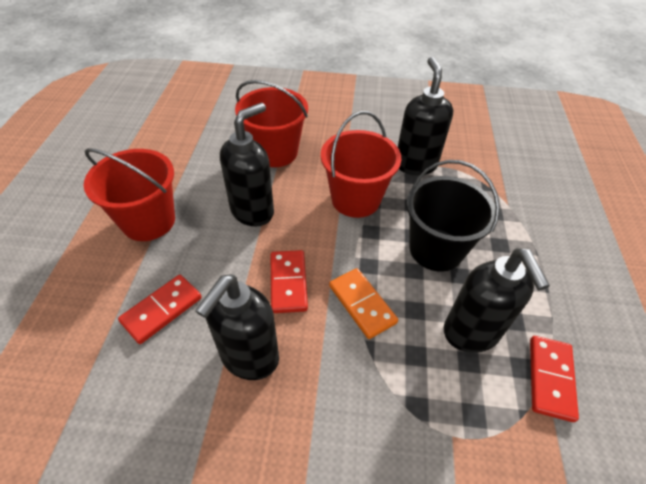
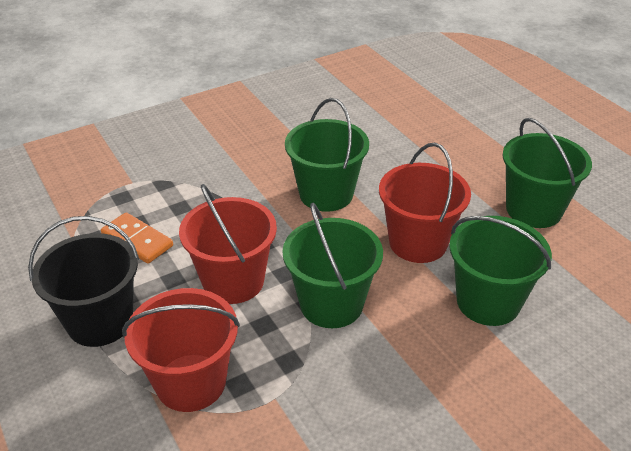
black soap dispenser: 4 -> 0
green bucket: 0 -> 4
red domino: 3 -> 0

